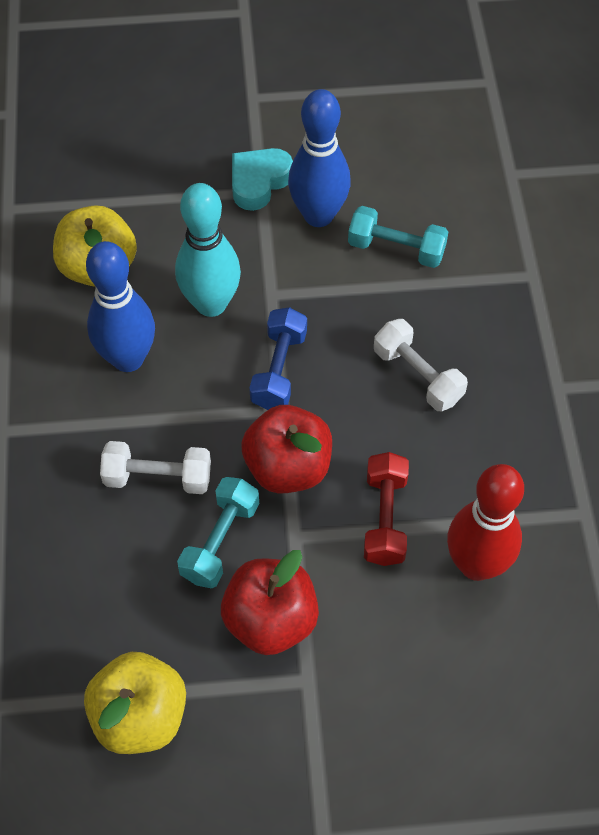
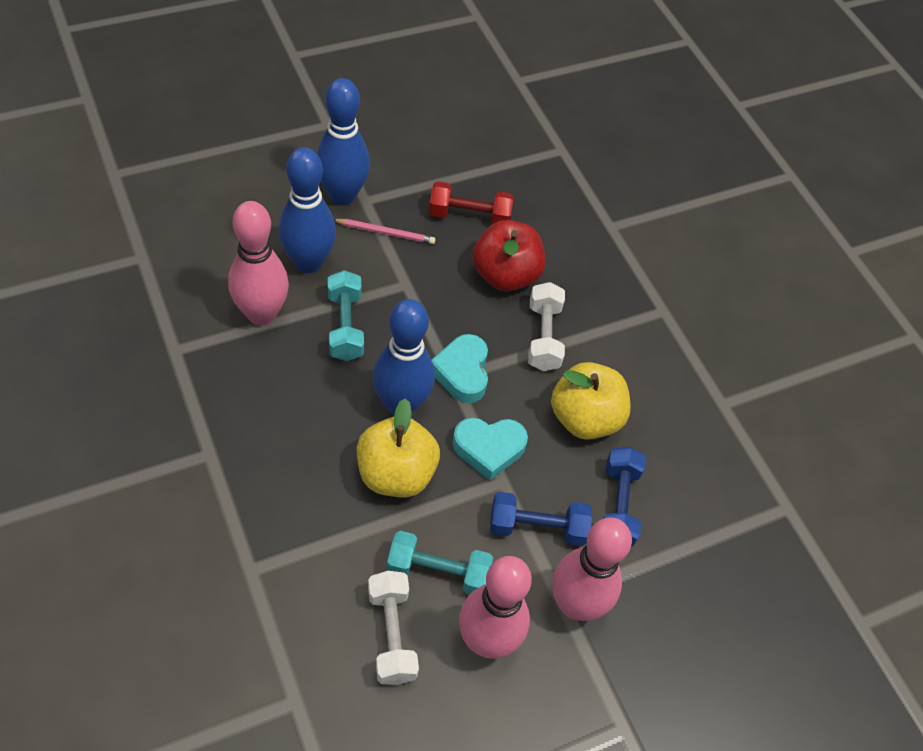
blue bowling pin: 2 -> 3
blue dumbbell: 1 -> 2
pink bowling pin: 0 -> 3
pink pencil: 0 -> 1
red apple: 2 -> 1
red bowling pin: 1 -> 0
turquoise bowling pin: 1 -> 0
turquoise heart: 1 -> 2

